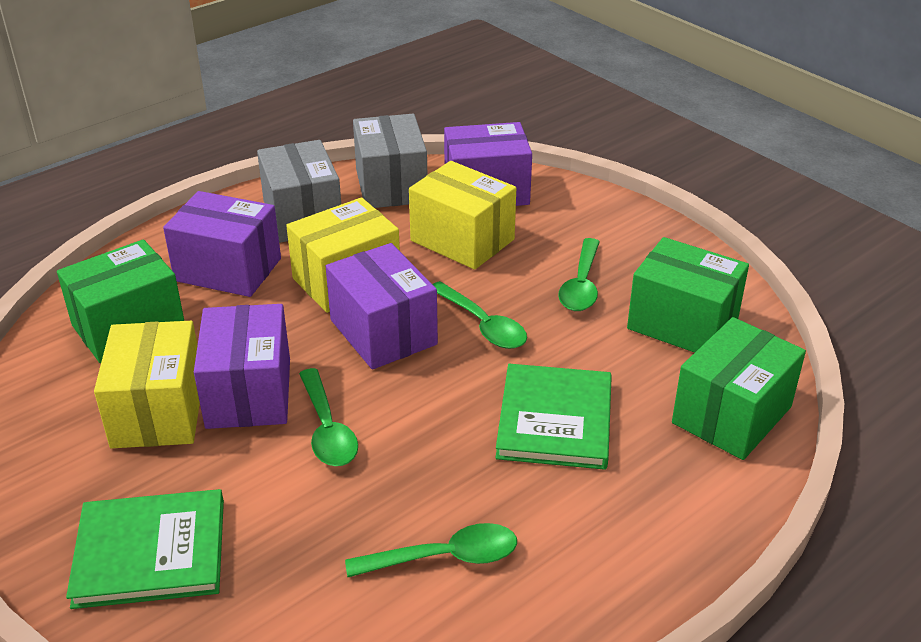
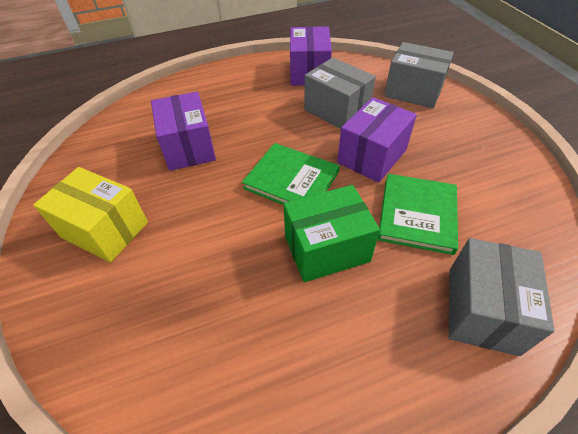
green box: 3 -> 1
green spoon: 4 -> 0
grey box: 2 -> 3
purple box: 4 -> 3
yellow box: 3 -> 1

